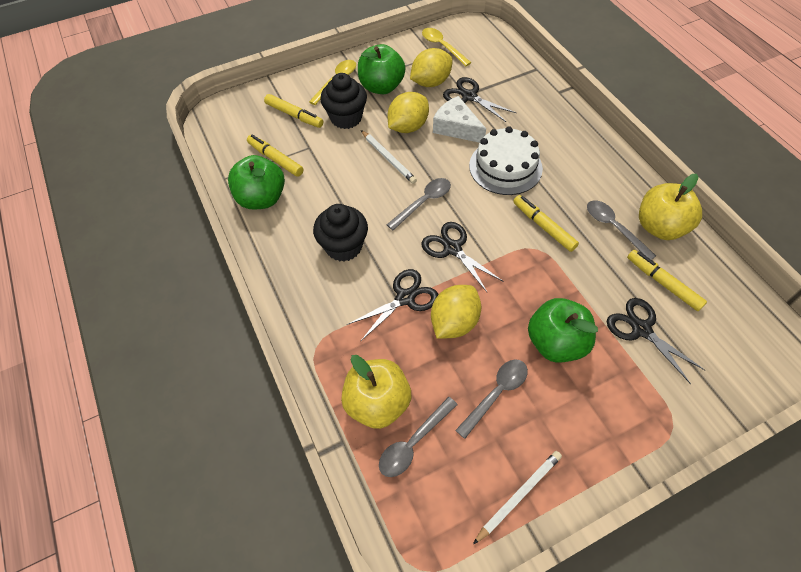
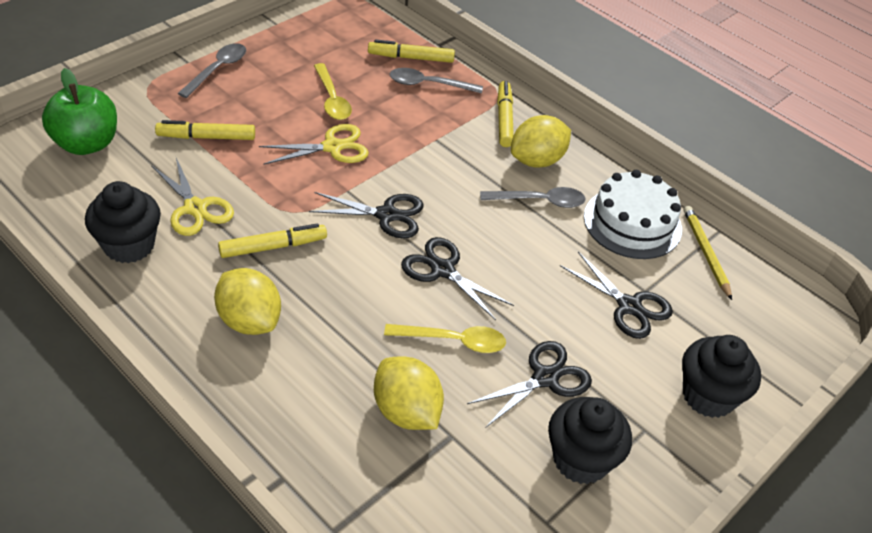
black cupcake: 2 -> 3
green apple: 3 -> 1
grey spoon: 4 -> 3
white cheese: 1 -> 0
white pencil: 2 -> 0
yellow apple: 2 -> 0
yellow pencil: 0 -> 1
yellow scissors: 0 -> 2

